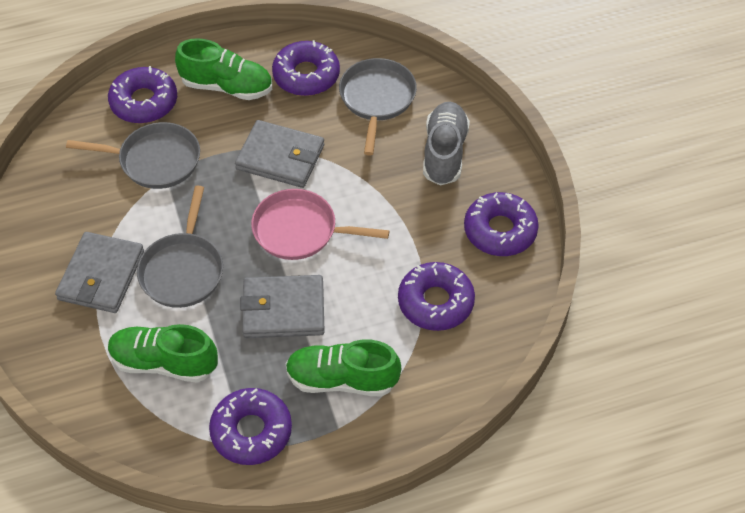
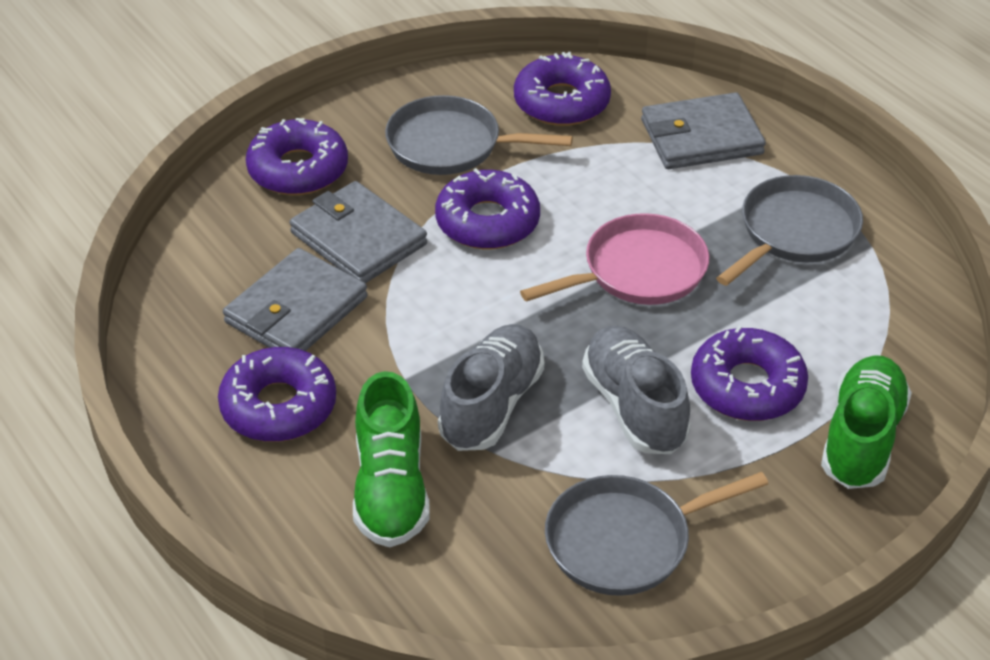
green shoe: 3 -> 2
grey shoe: 1 -> 2

